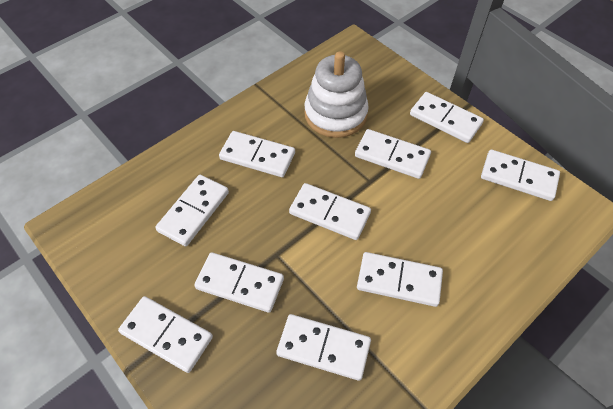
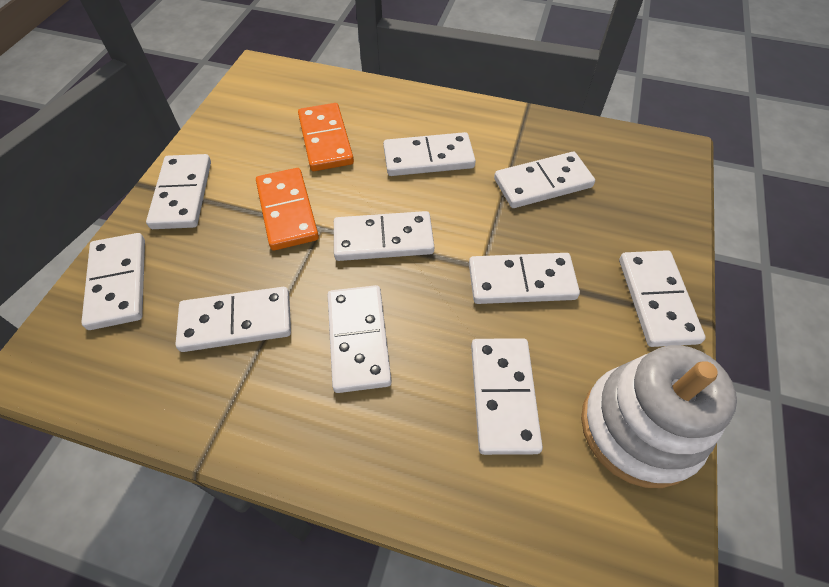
orange domino: 0 -> 2

